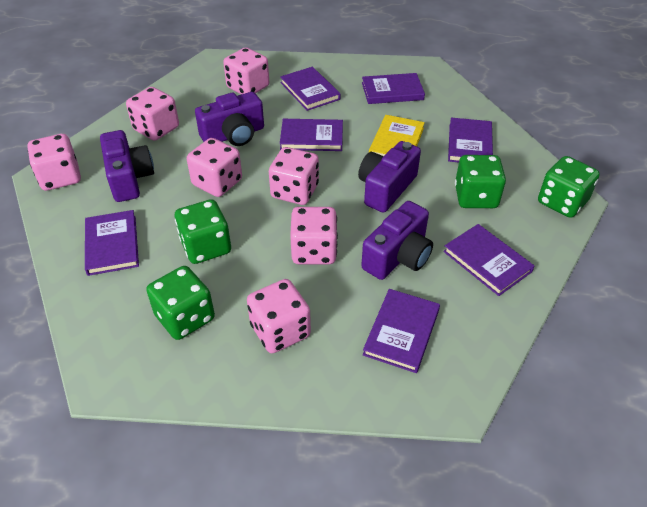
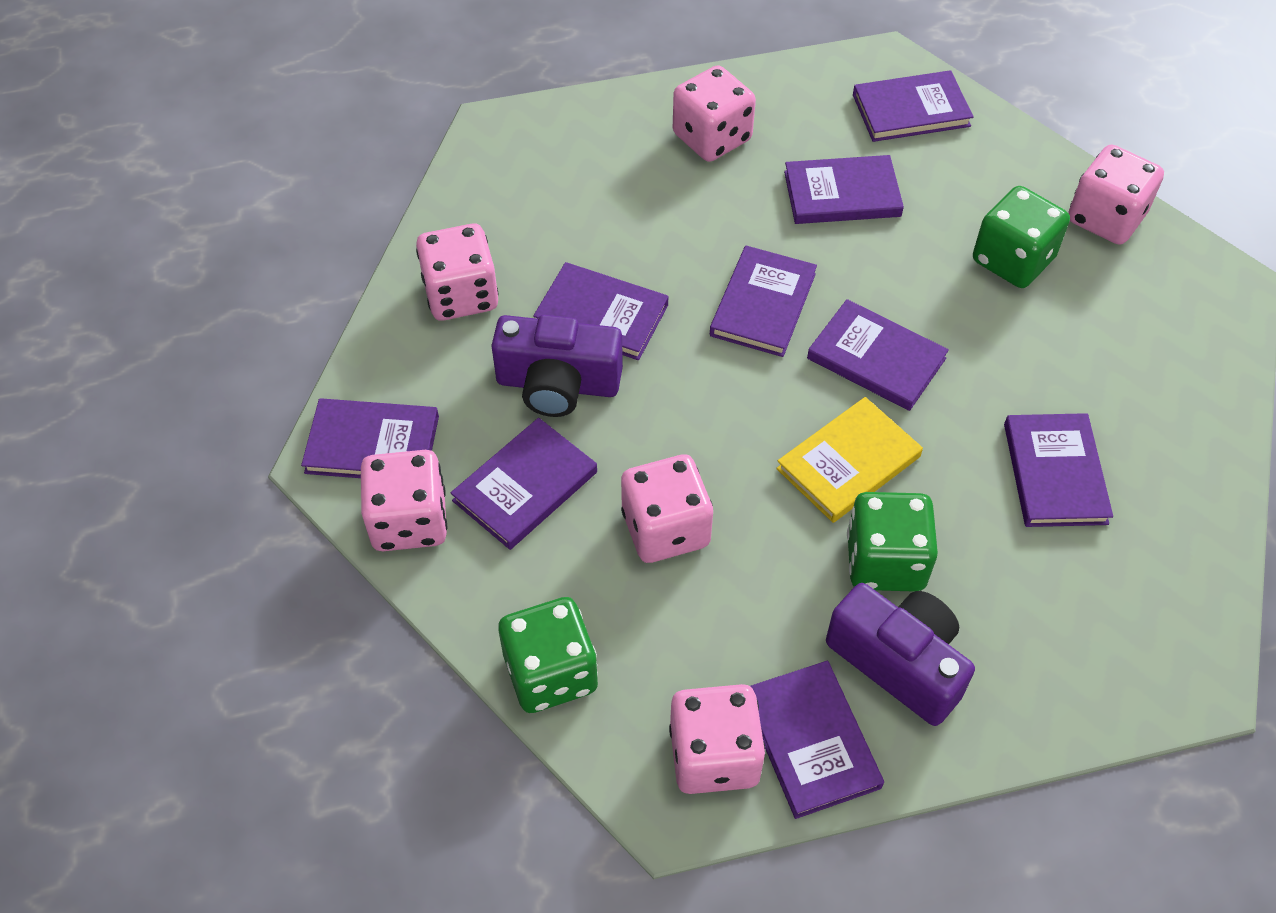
green dice: 4 -> 3
pink dice: 7 -> 6
purple book: 7 -> 9
purple camera: 4 -> 2

